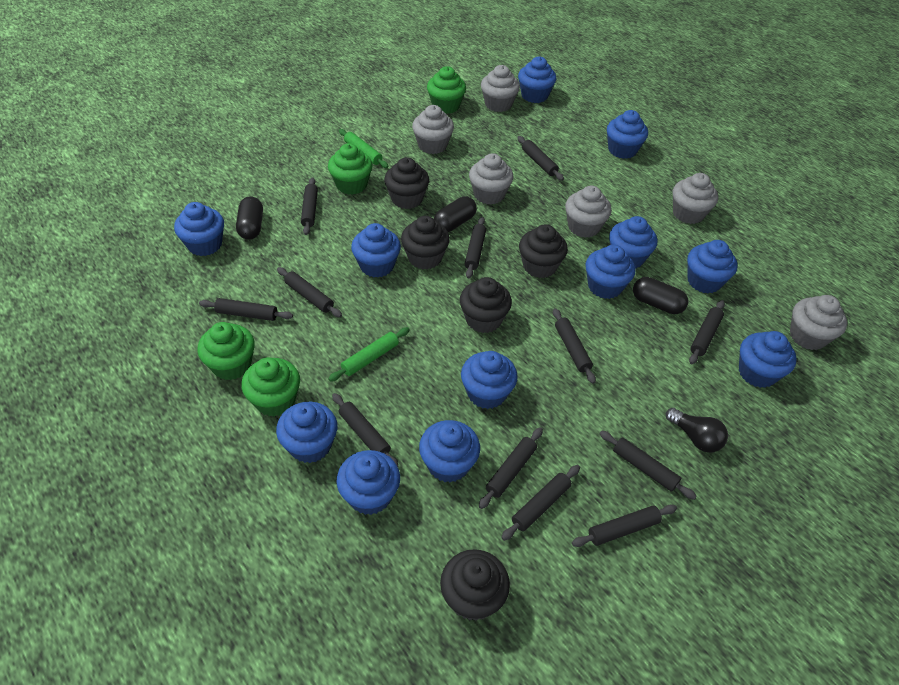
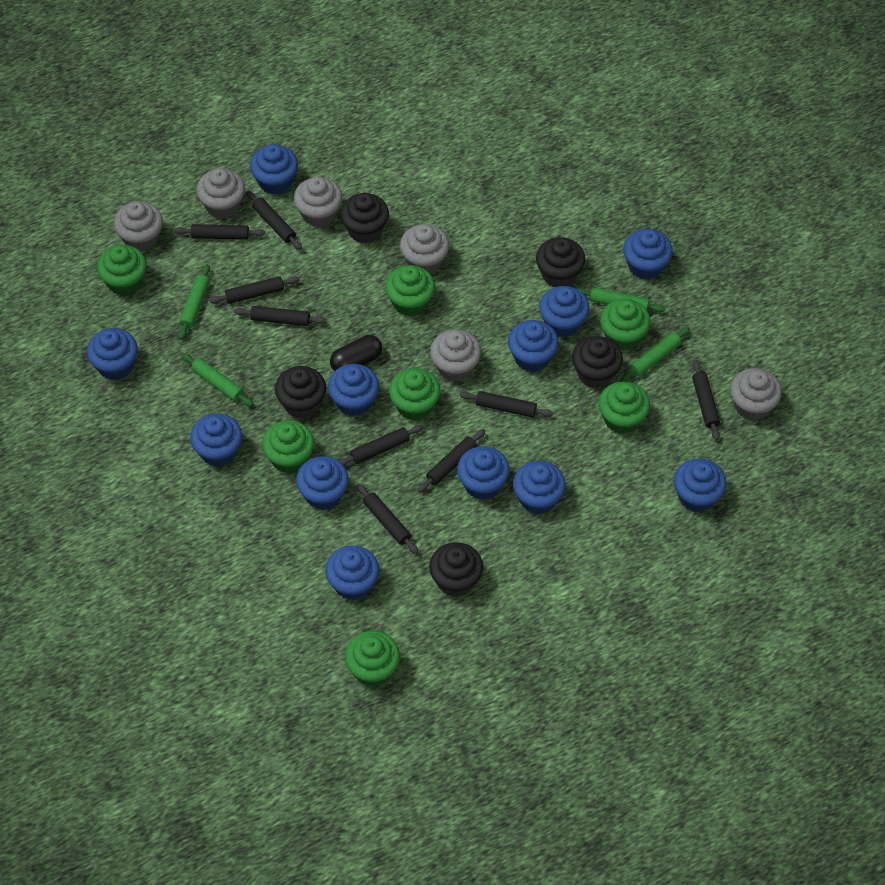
black capsule: 3 -> 1
black light bulb: 1 -> 0
black rolling pin: 12 -> 9
green cupcake: 4 -> 7
green rolling pin: 2 -> 4

